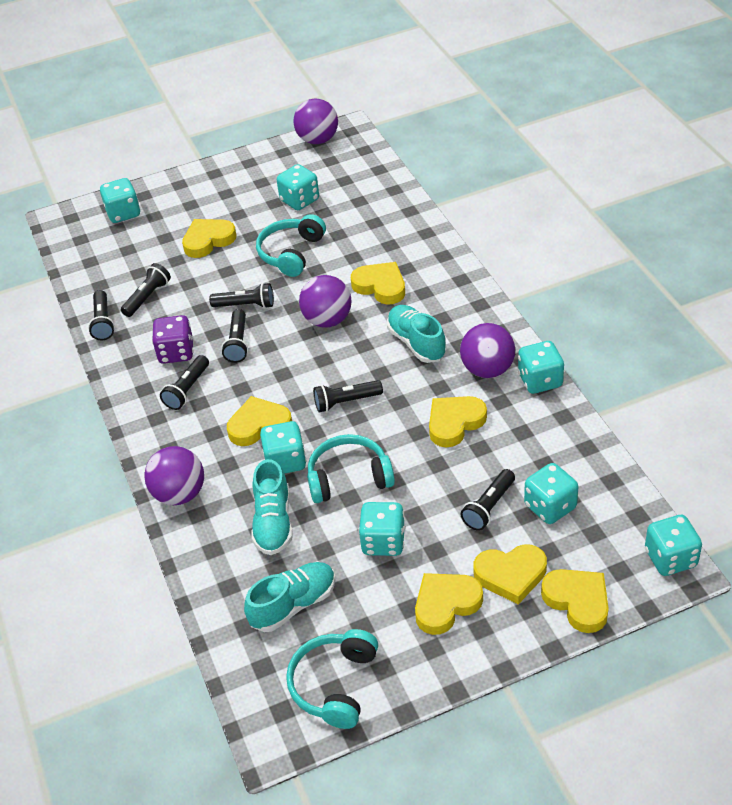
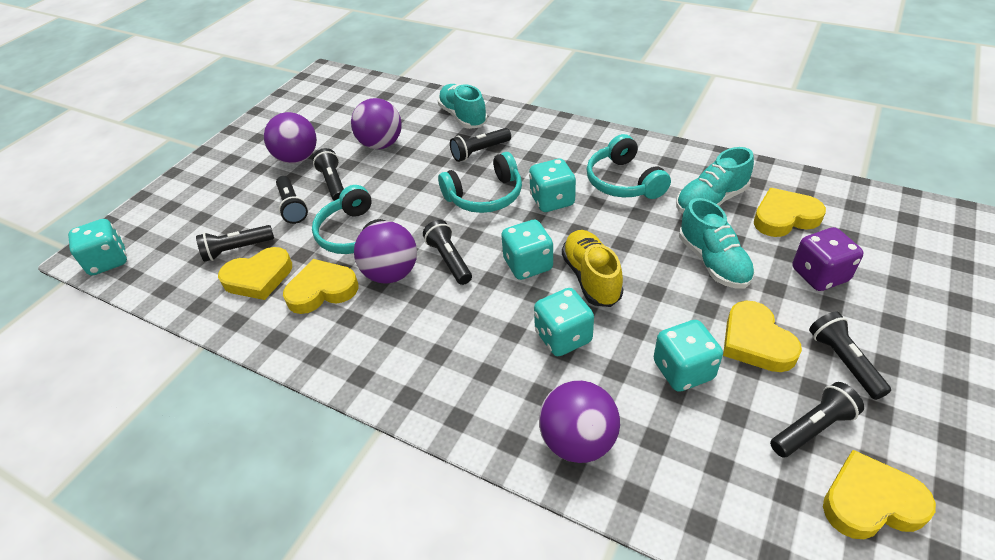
turquoise dice: 7 -> 5
yellow heart: 7 -> 5
yellow shoe: 0 -> 1

